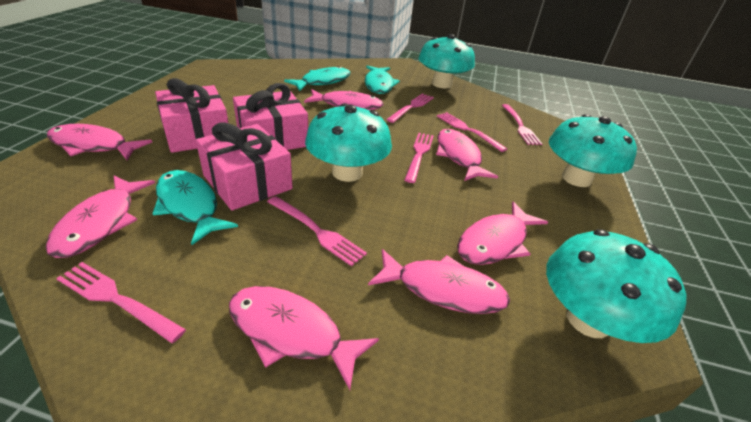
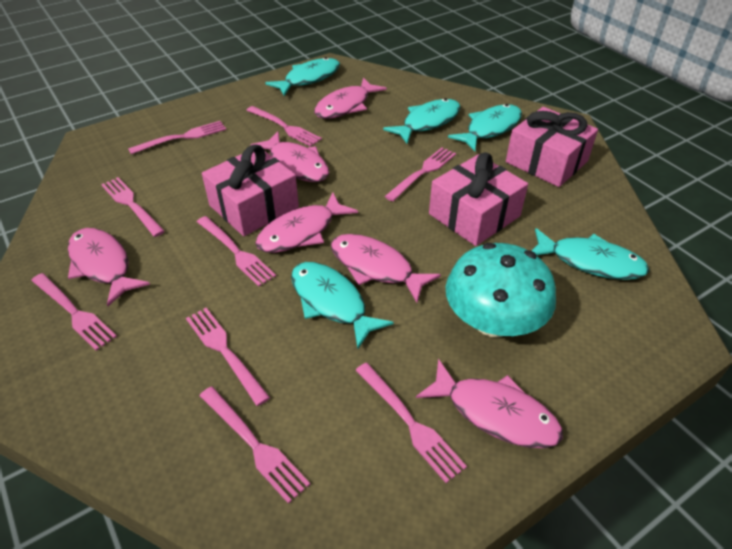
pink fish: 7 -> 6
pink fork: 6 -> 9
turquoise fish: 3 -> 5
turquoise mushroom: 4 -> 1

